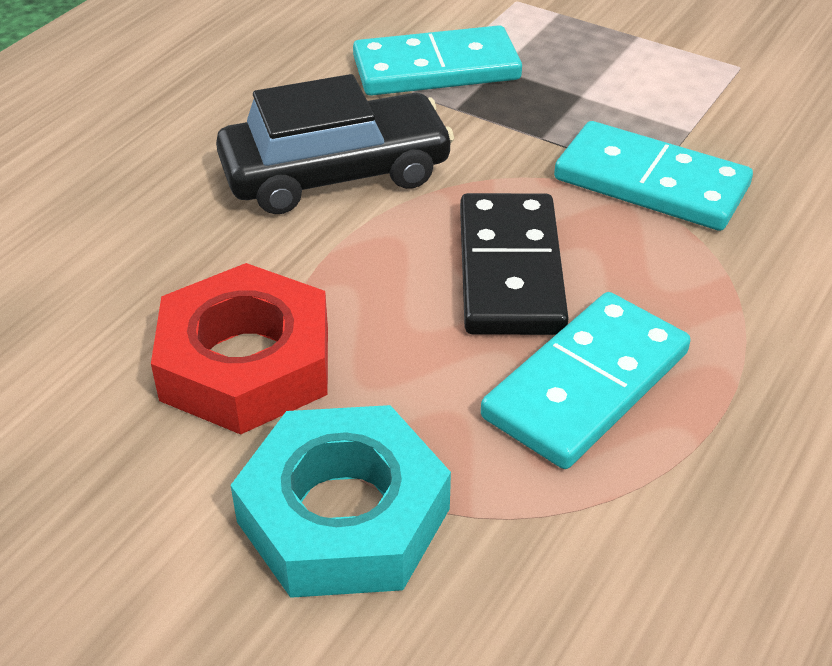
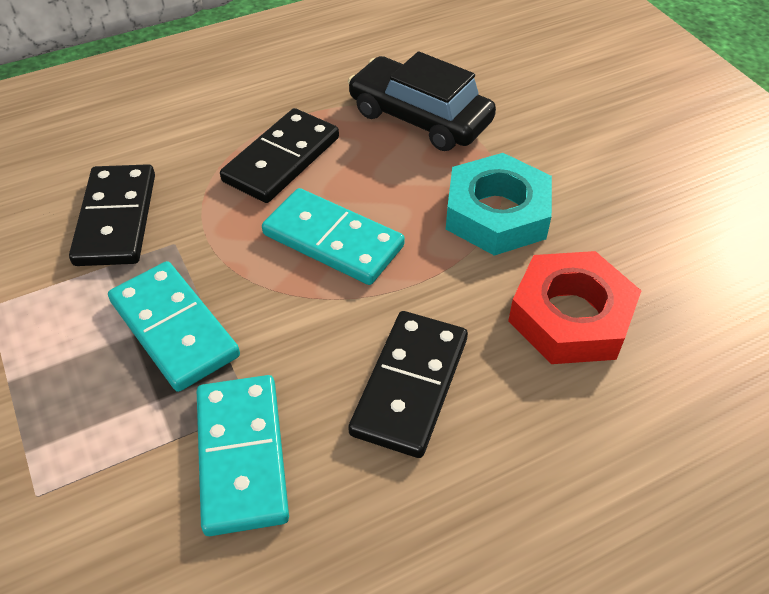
black domino: 1 -> 3

